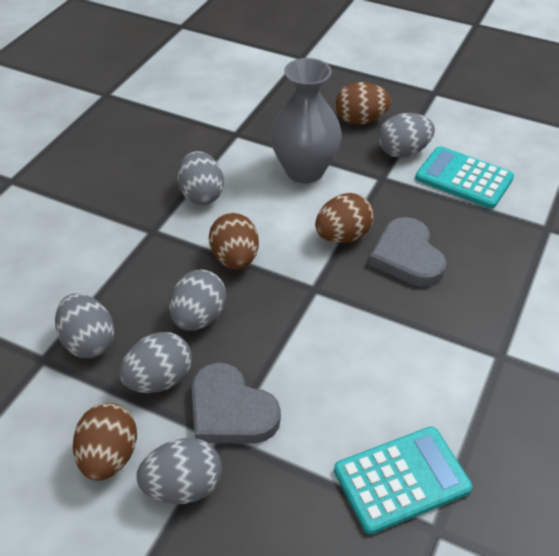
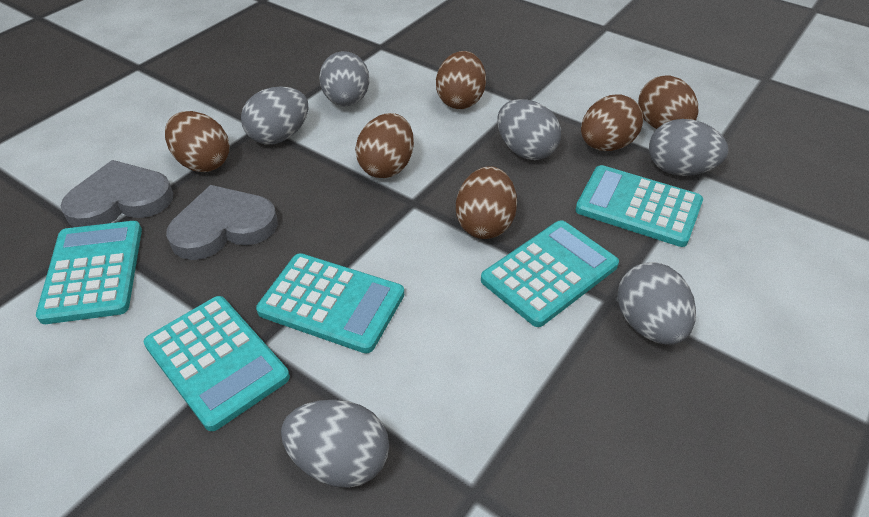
brown egg: 4 -> 6
grey vase: 1 -> 0
turquoise calculator: 2 -> 5

